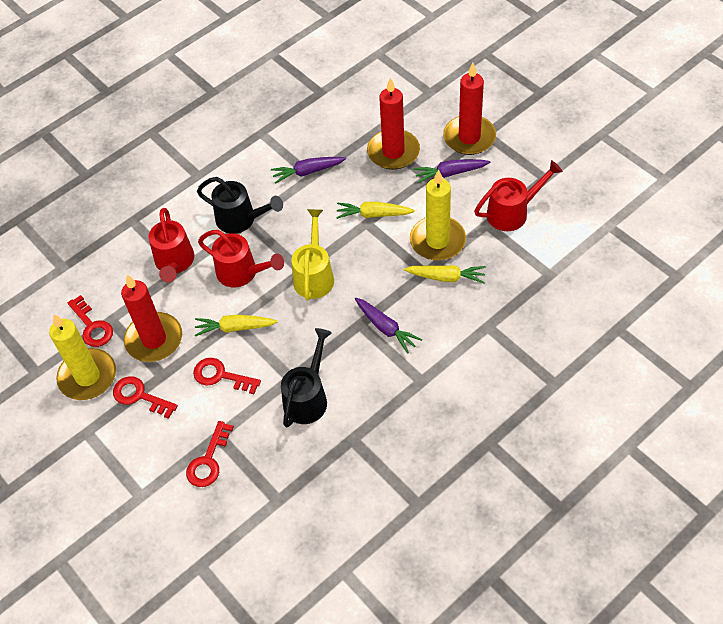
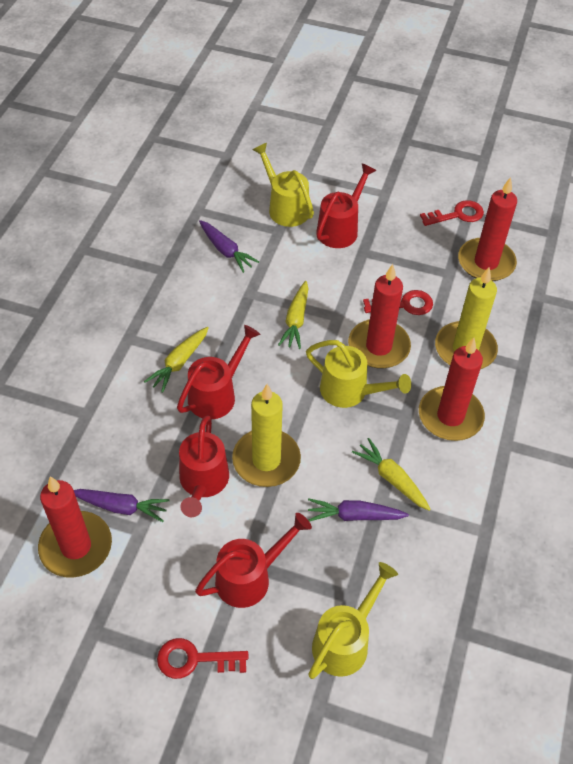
black watering can: 2 -> 0
red candle: 3 -> 4
red key: 4 -> 3
red watering can: 3 -> 4
yellow watering can: 1 -> 3

